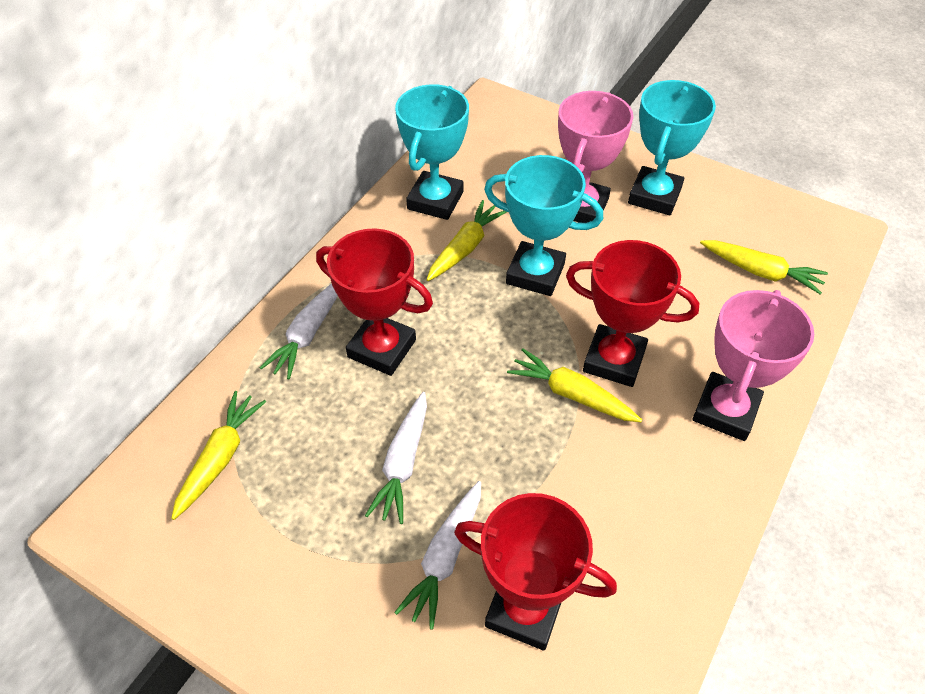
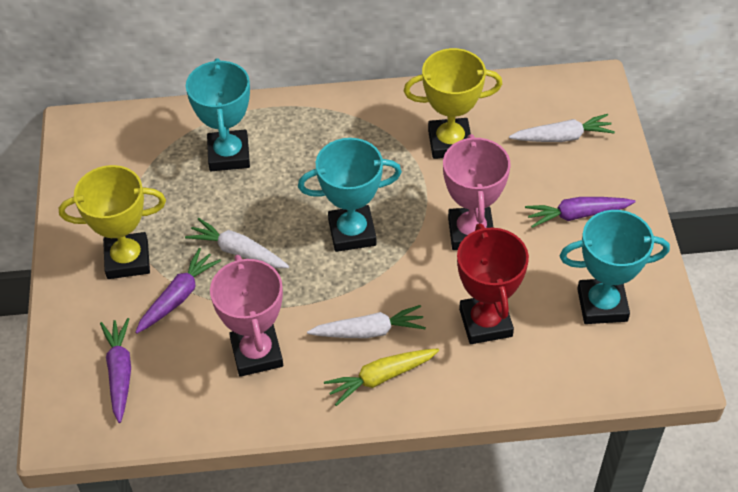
purple carrot: 0 -> 3
red trophy: 3 -> 1
yellow carrot: 4 -> 1
yellow trophy: 0 -> 2

